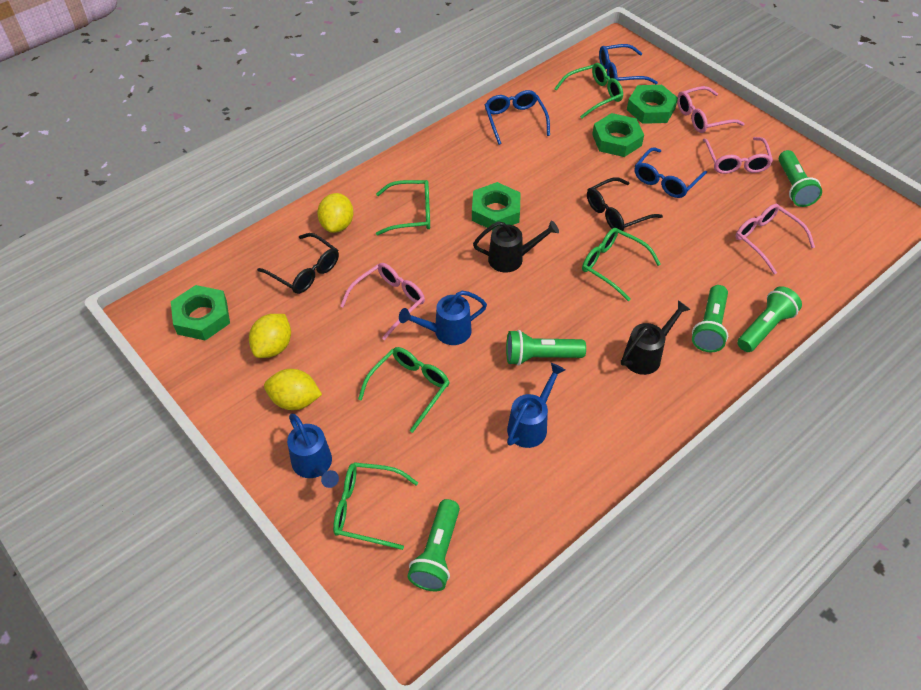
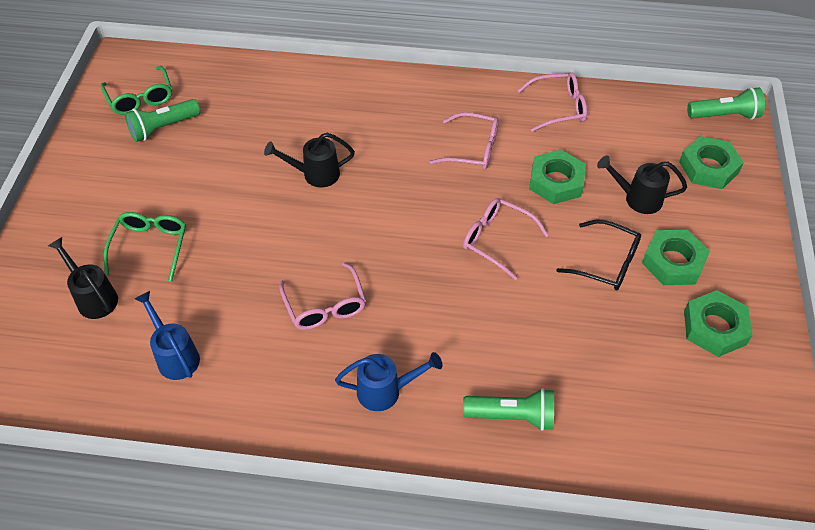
black glasses: 2 -> 1
black watering can: 2 -> 3
blue glasses: 3 -> 0
blue watering can: 3 -> 2
green flashlight: 5 -> 3
green glasses: 5 -> 2
yellow lemon: 3 -> 0

